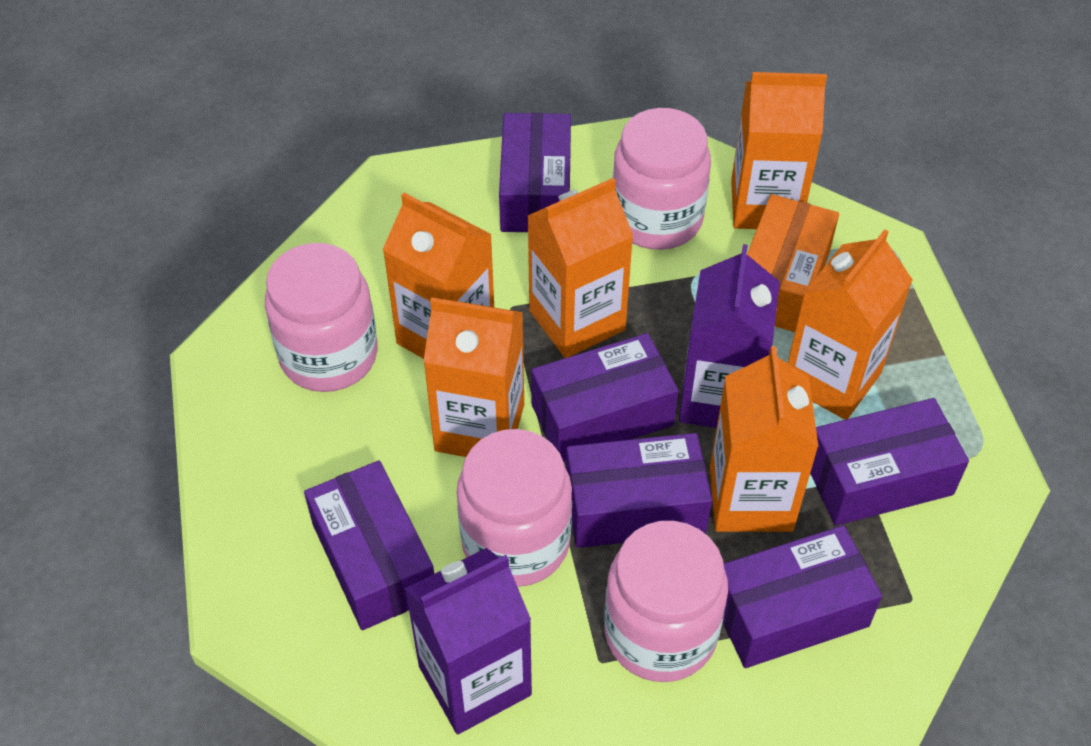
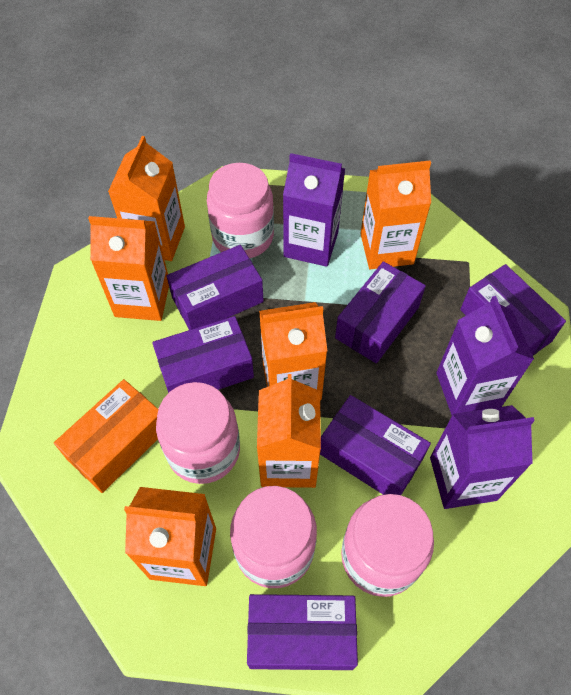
purple carton: 2 -> 3

